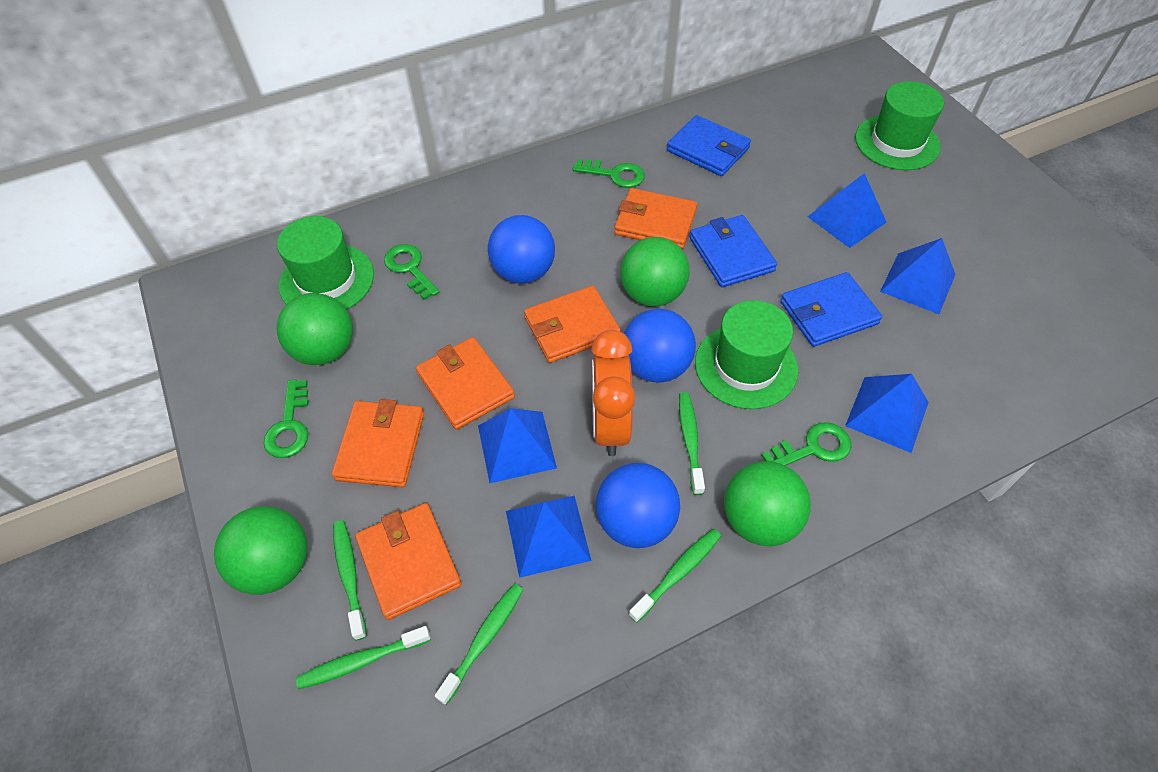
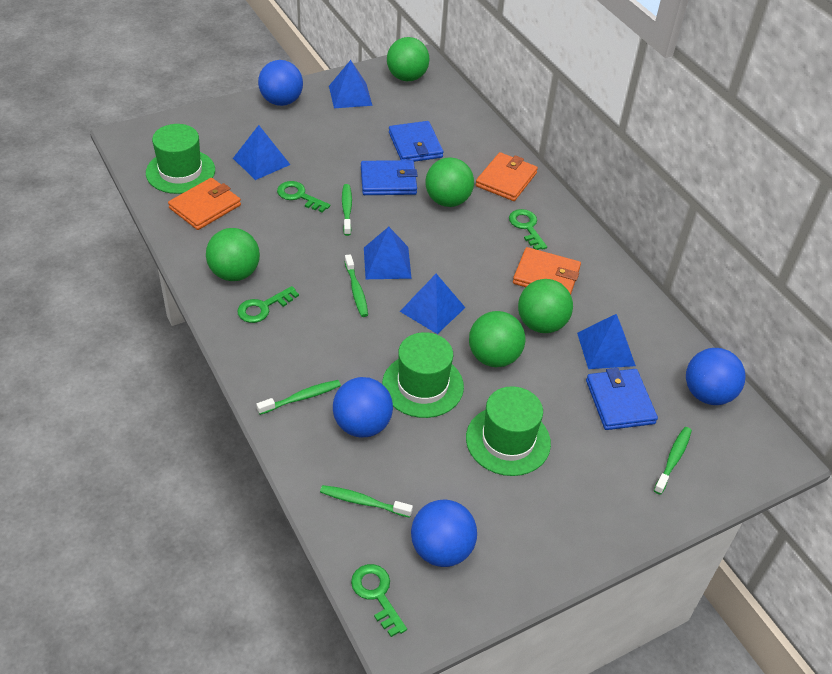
blue ball: 3 -> 4
green ball: 4 -> 5
orange clock: 1 -> 0
orange wallet: 5 -> 3

